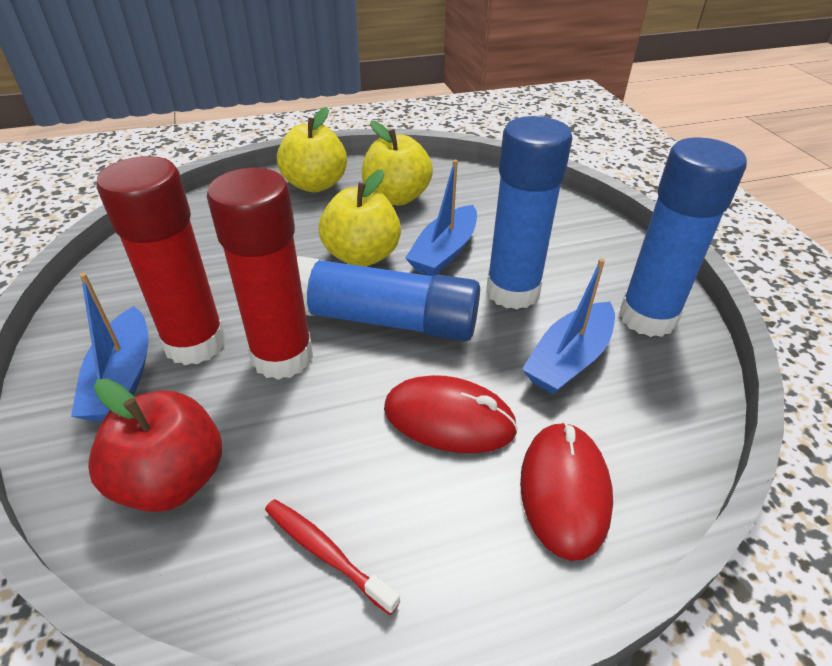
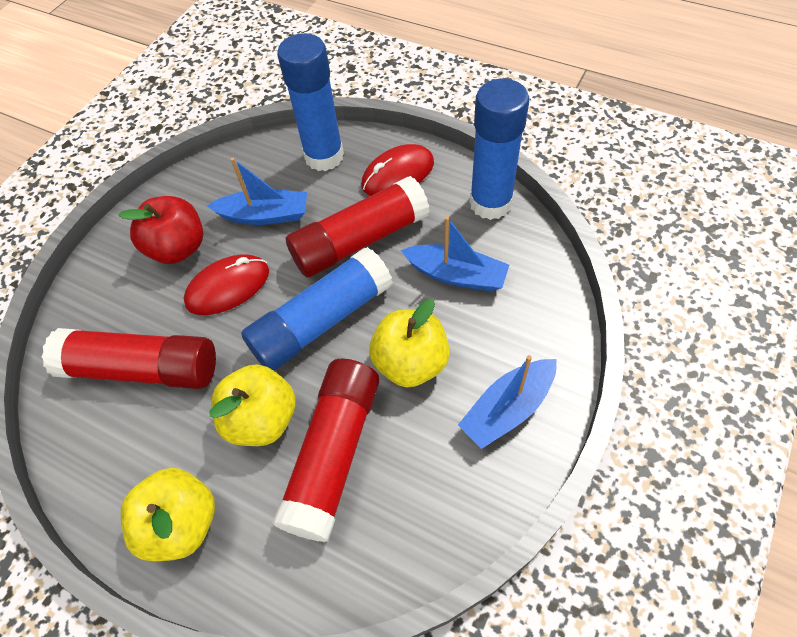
red glue stick: 2 -> 3
red toothbrush: 1 -> 0

